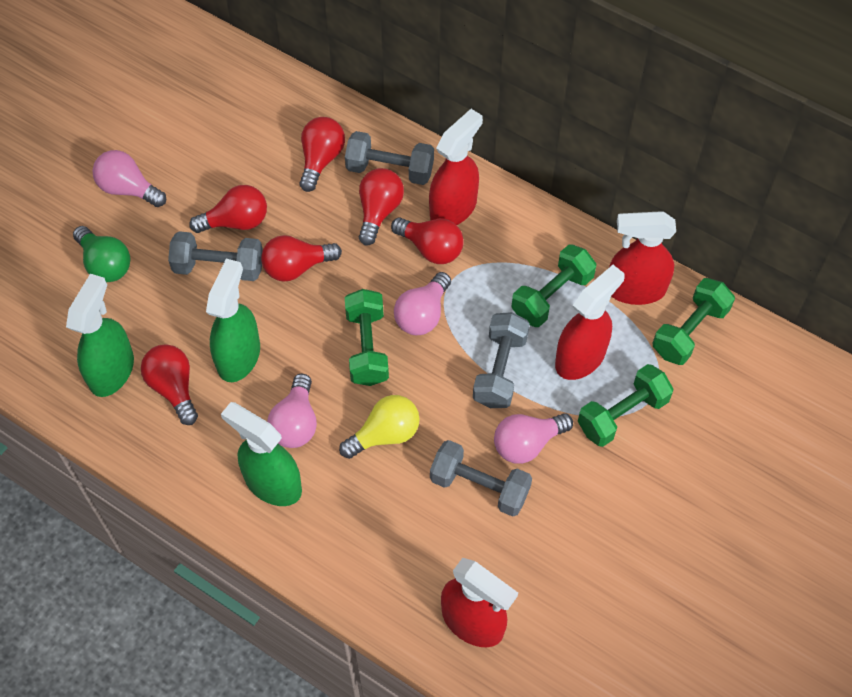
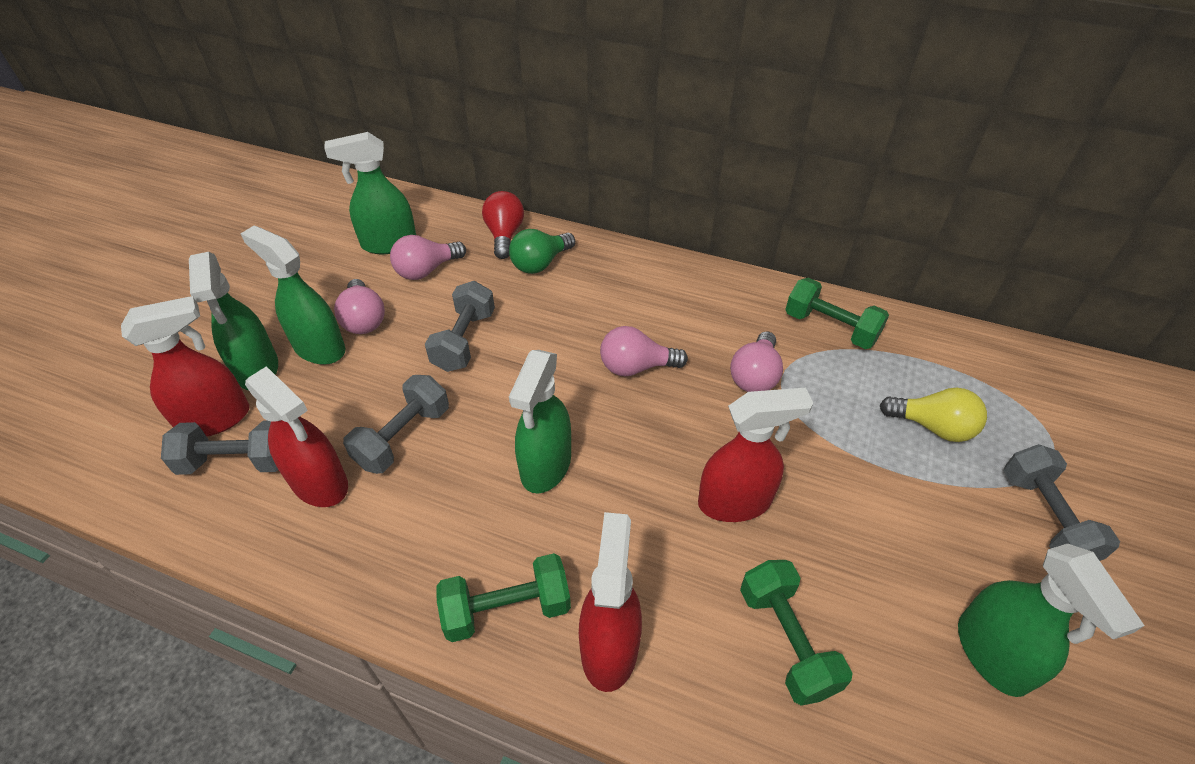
green dumbbell: 4 -> 3
green spray bottle: 3 -> 5
red light bulb: 6 -> 1

